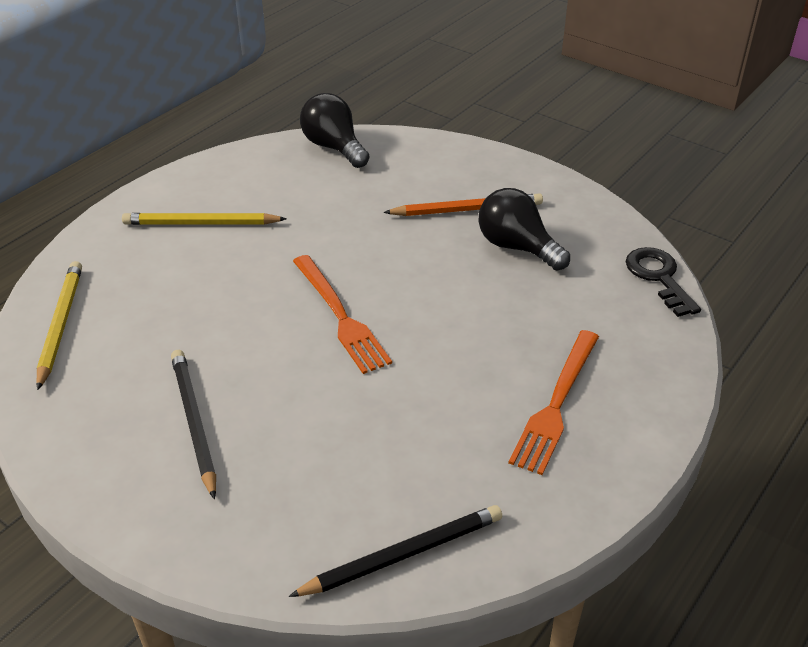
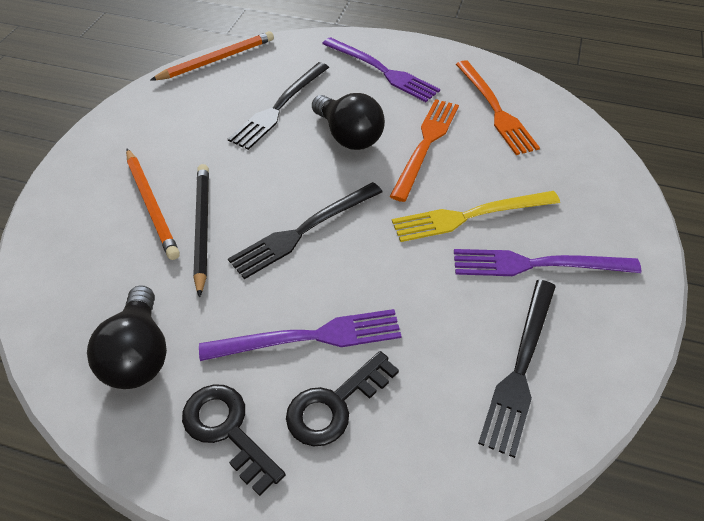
black fork: 0 -> 3
black key: 1 -> 2
black pencil: 2 -> 1
orange pencil: 1 -> 2
purple fork: 0 -> 3
yellow fork: 0 -> 1
yellow pencil: 2 -> 0

